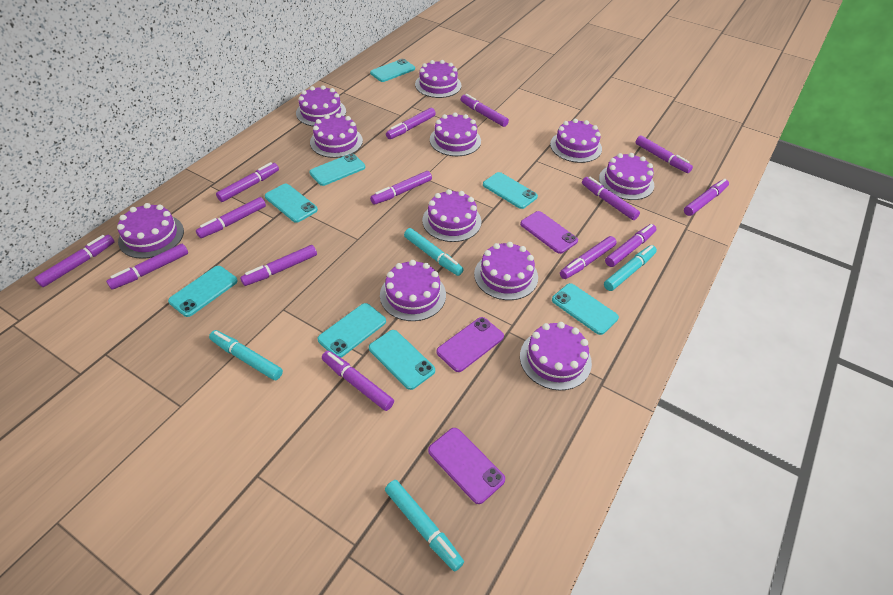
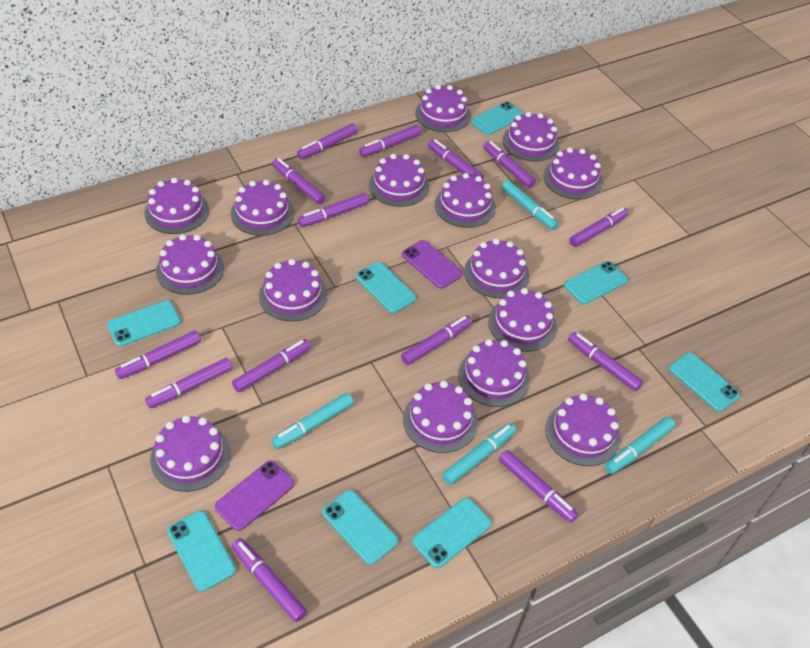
purple cake: 11 -> 15
purple phone: 3 -> 2

